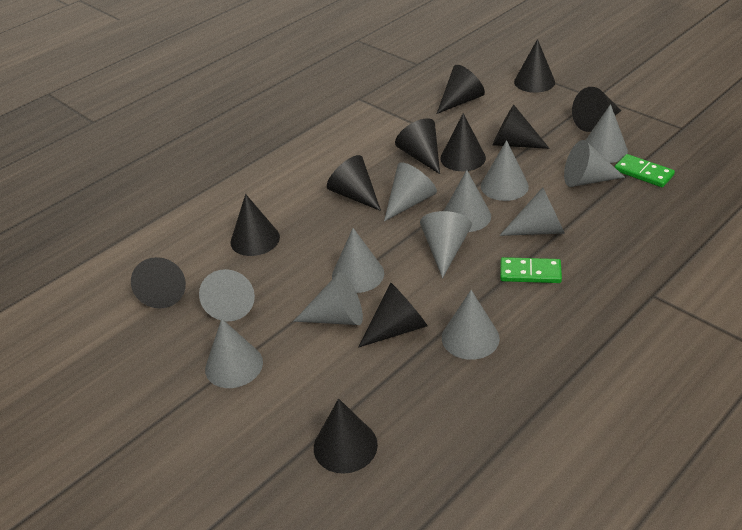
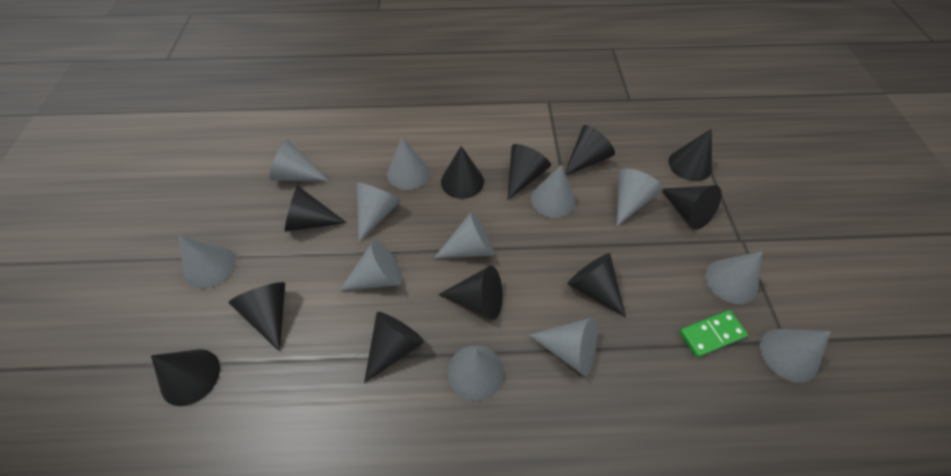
green domino: 2 -> 1

